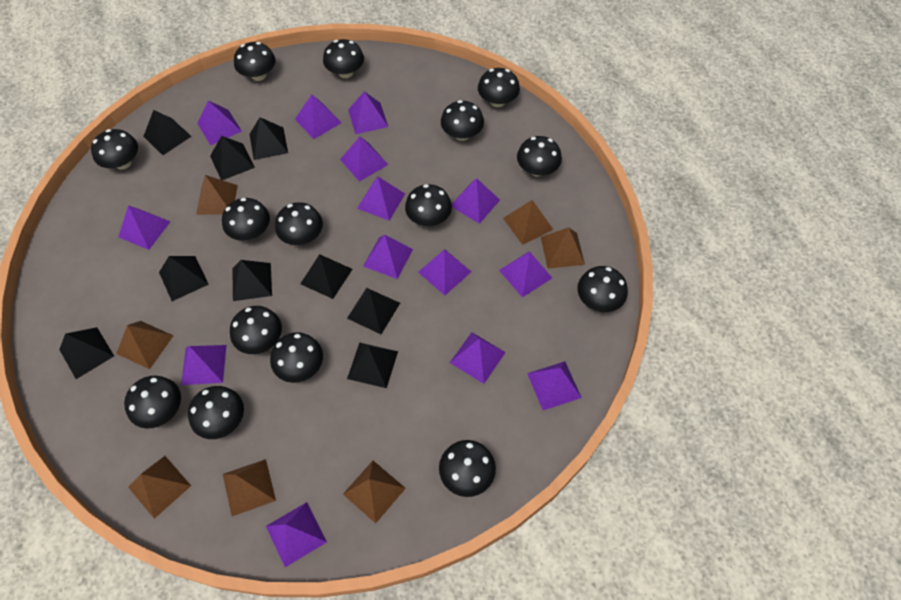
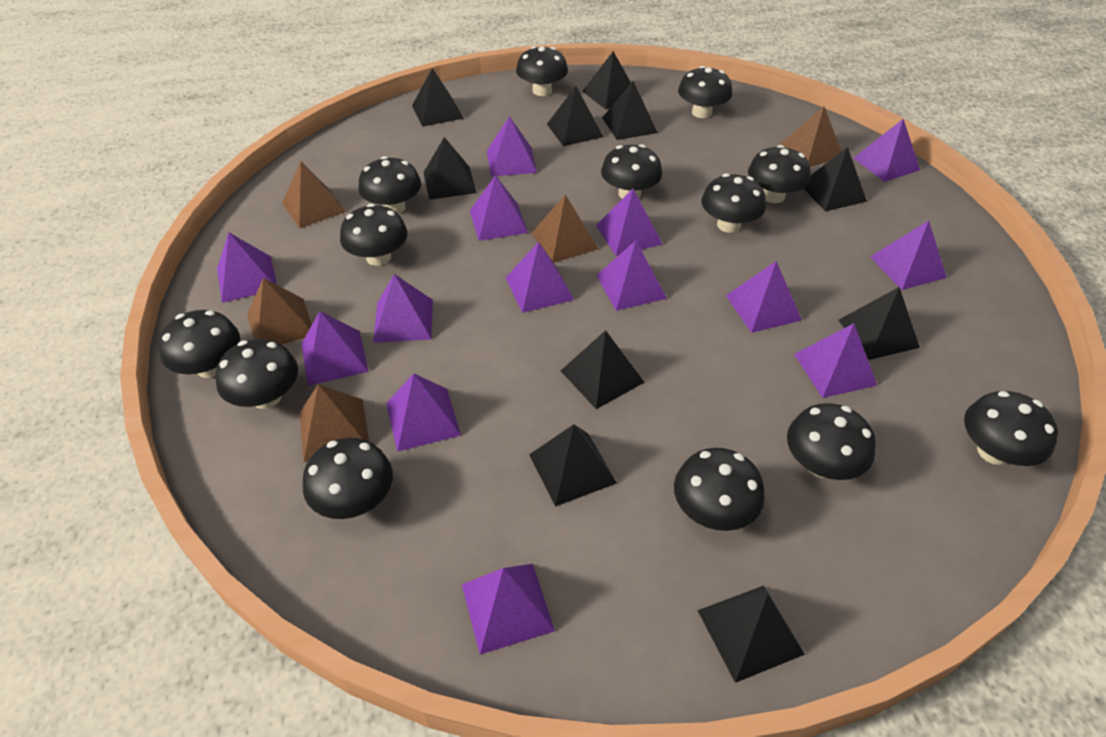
black mushroom: 15 -> 13
black pyramid: 9 -> 10
brown pyramid: 7 -> 5

